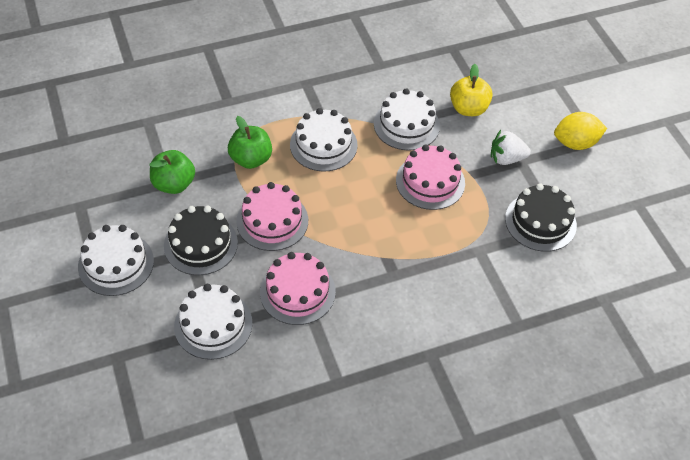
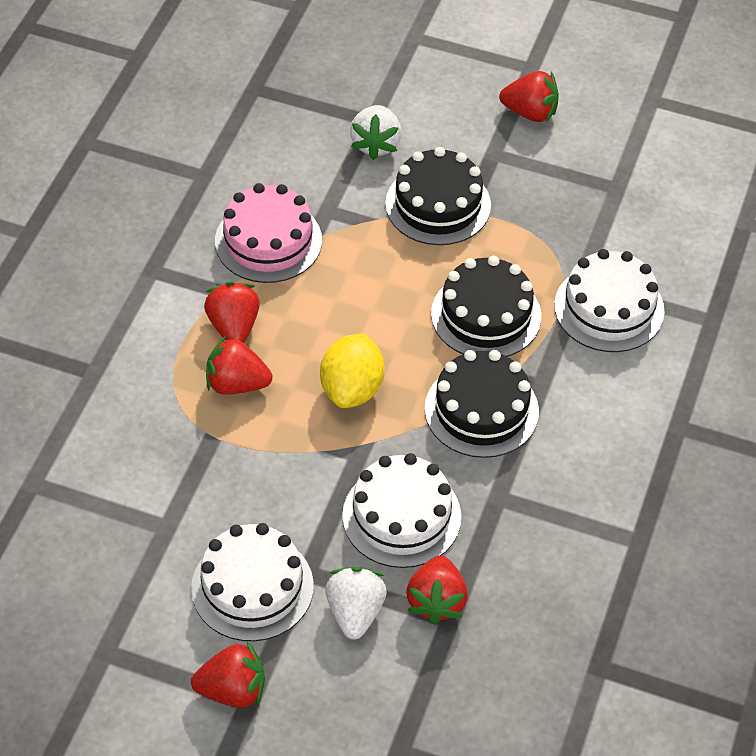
black cake: 2 -> 3
green apple: 2 -> 0
pink cake: 3 -> 1
red strawberry: 0 -> 5
white cake: 4 -> 3
white strawberry: 1 -> 2
yellow apple: 1 -> 0

